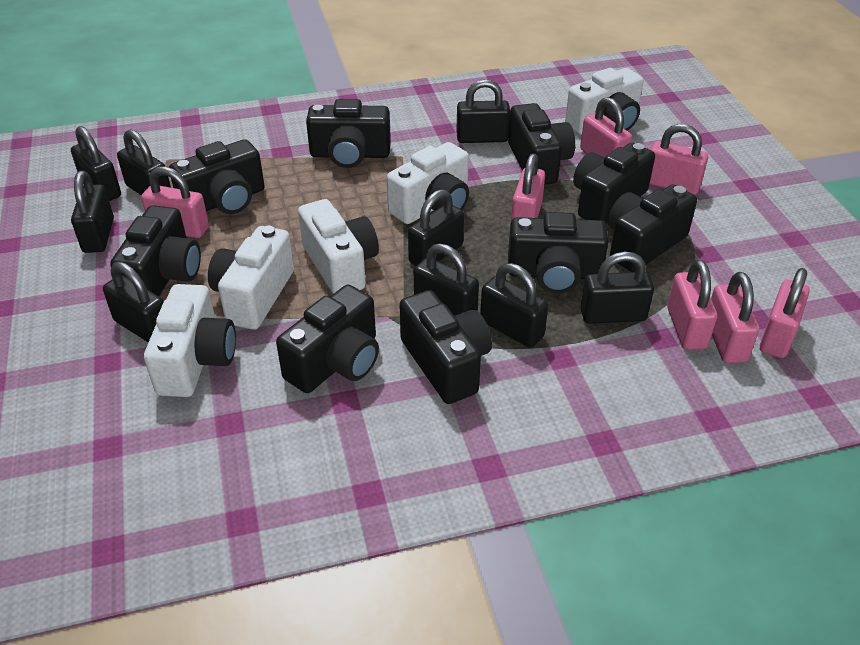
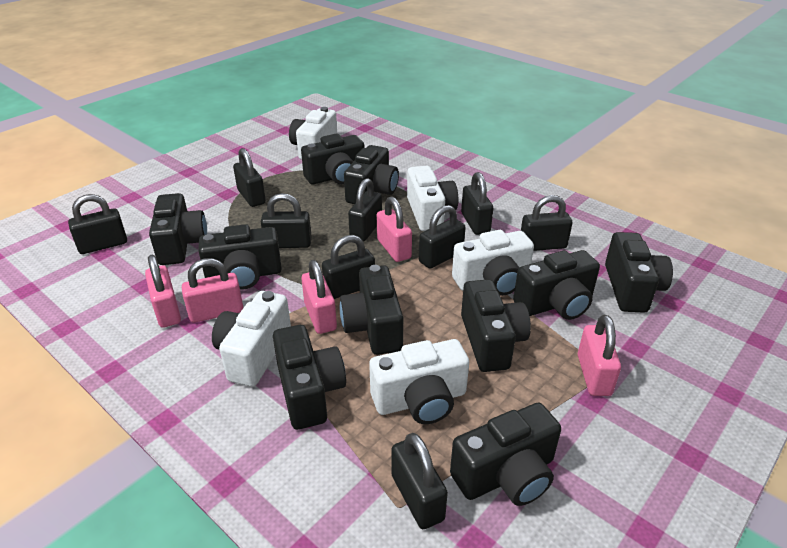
black camera: 9 -> 10
pink padlock: 7 -> 5

